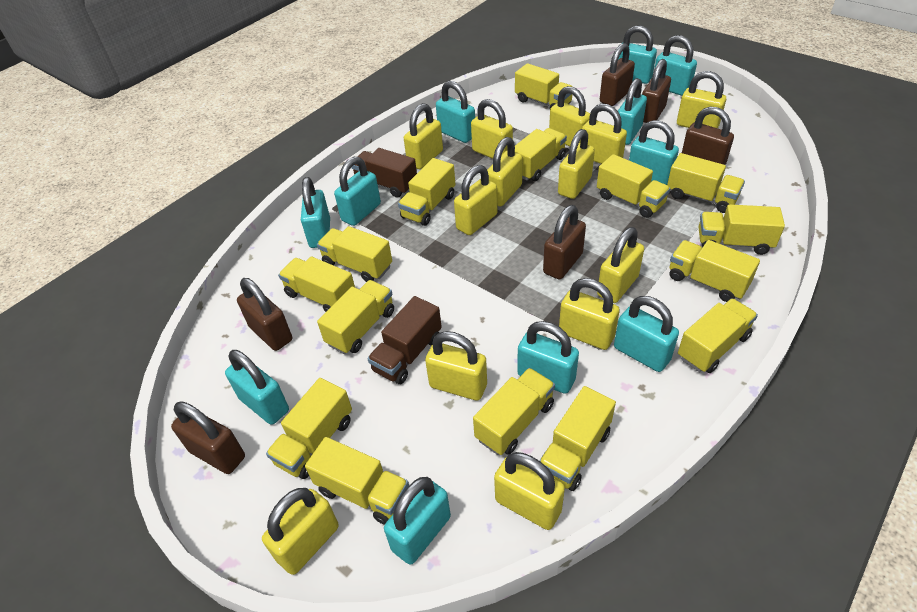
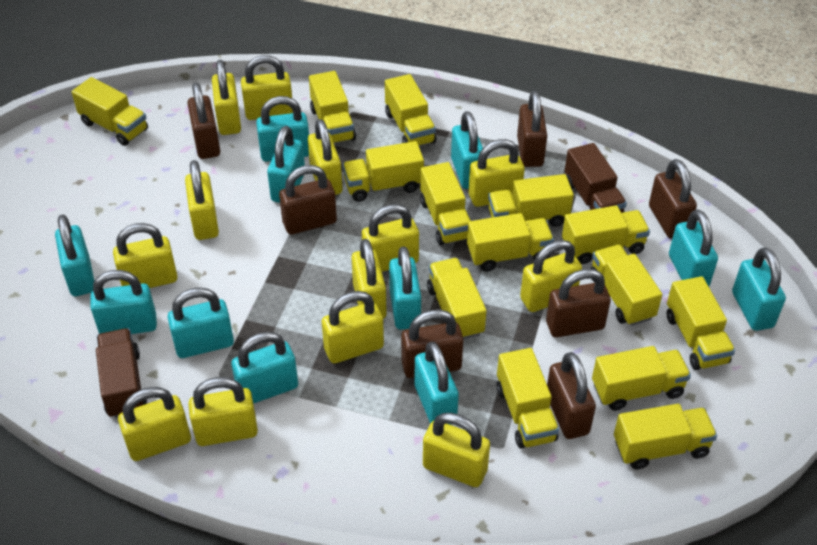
brown padlock: 6 -> 7
yellow truck: 15 -> 14

